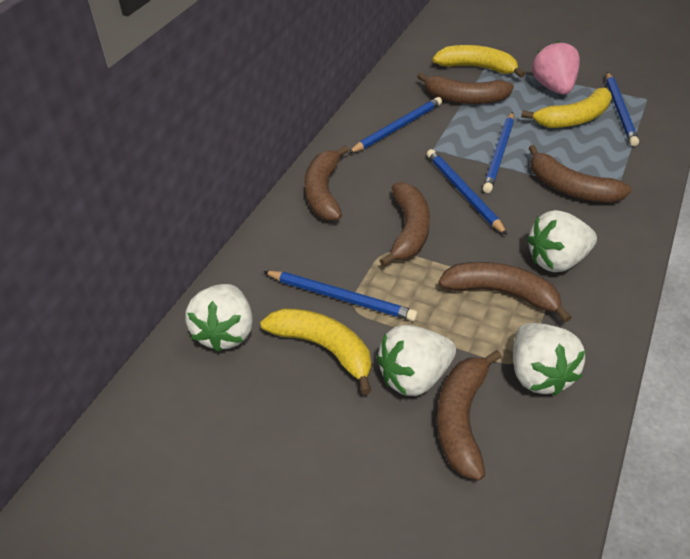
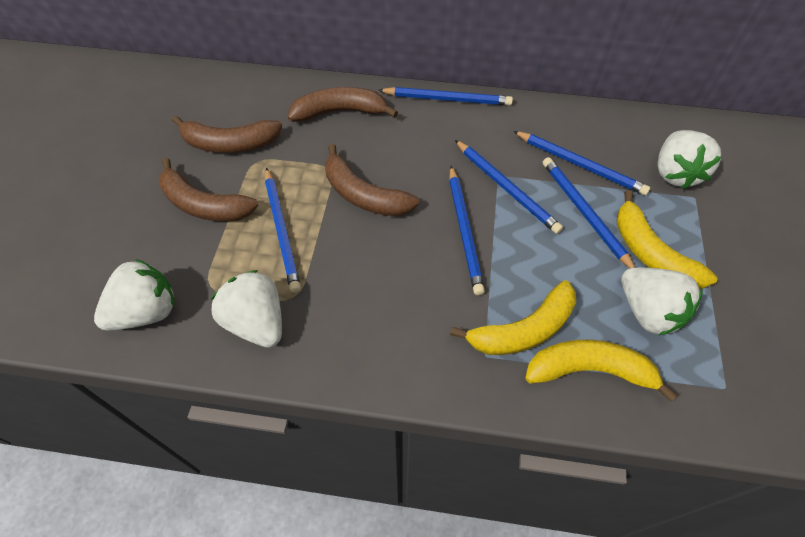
blue pencil: 5 -> 6
brown banana: 6 -> 4
pink strawberry: 1 -> 0

